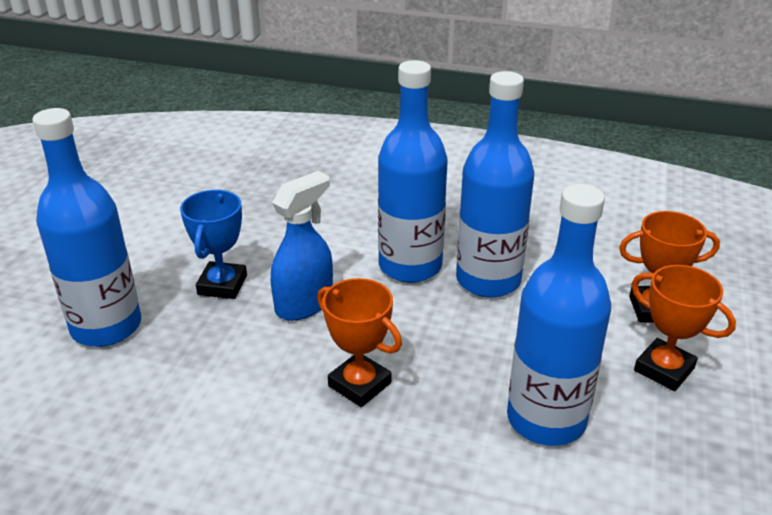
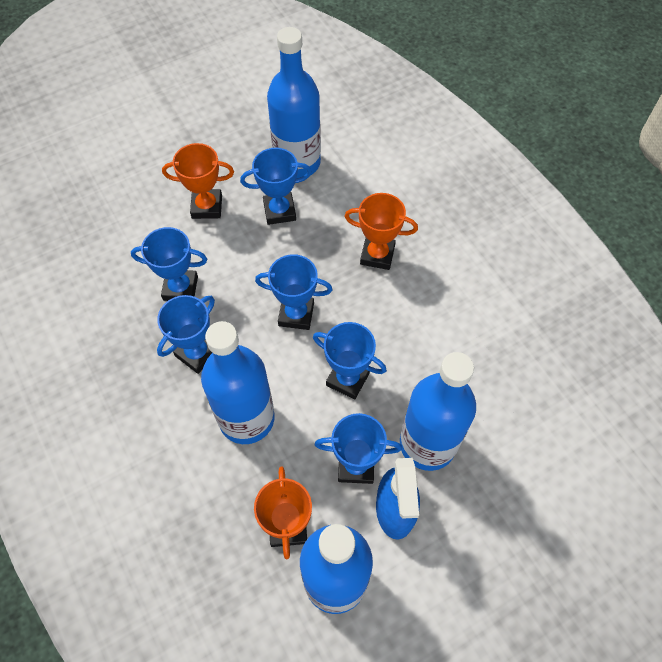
blue trophy: 1 -> 6

